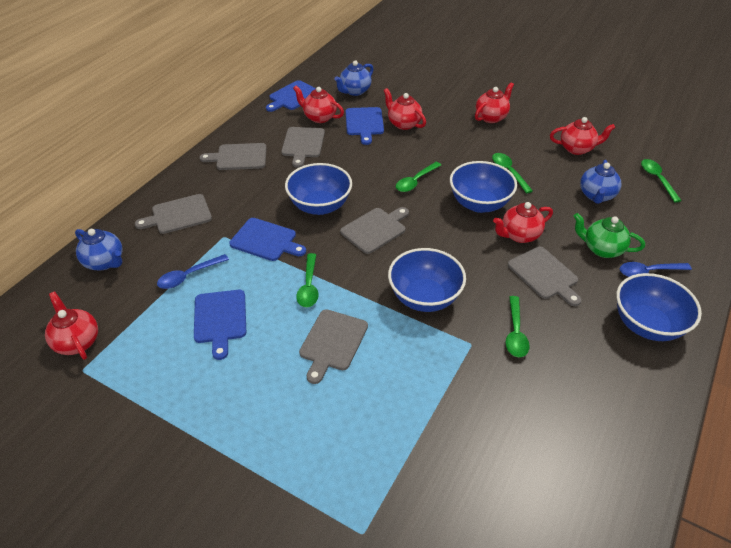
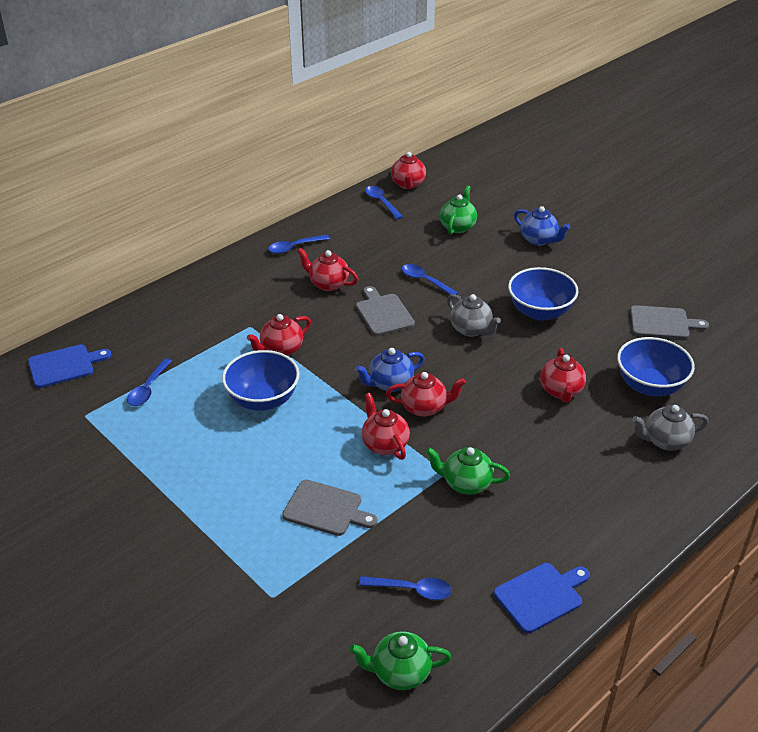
blue bowl: 4 -> 3
blue cutting board: 4 -> 2
blue spoon: 2 -> 5
blue teapot: 3 -> 2
green spoon: 5 -> 0
green teapot: 1 -> 3
grey cutting board: 6 -> 3
grey teapot: 0 -> 2

